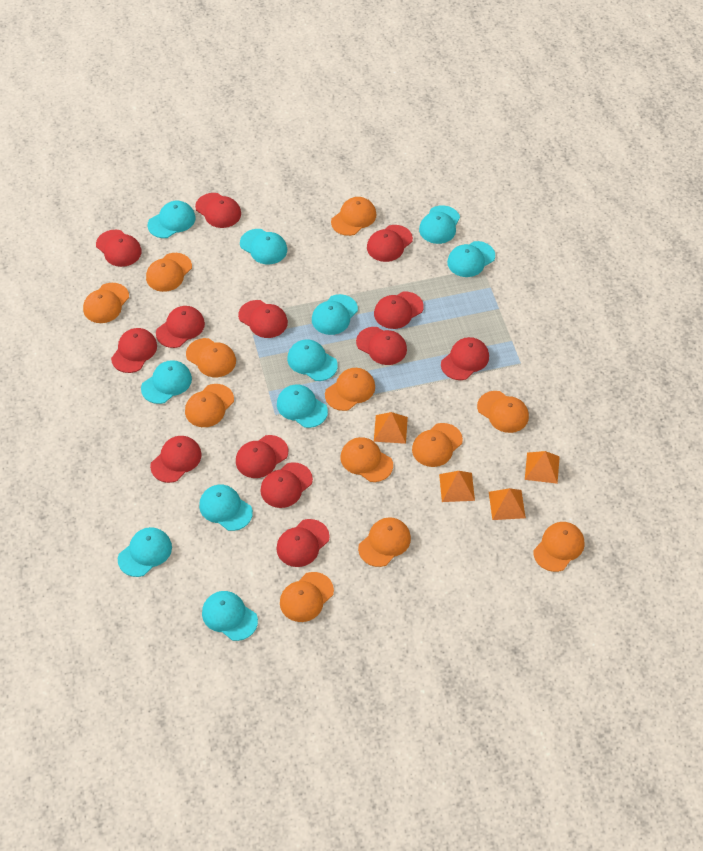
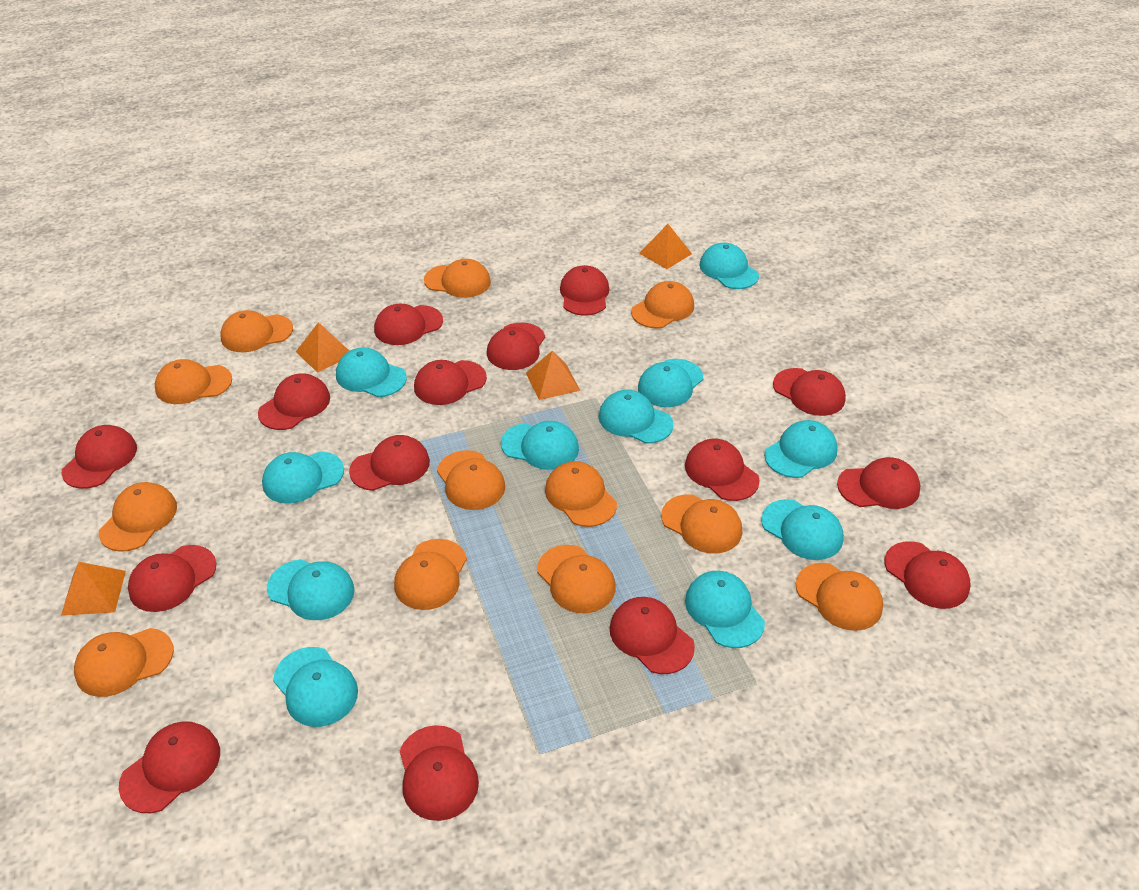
red cap: 13 -> 15

